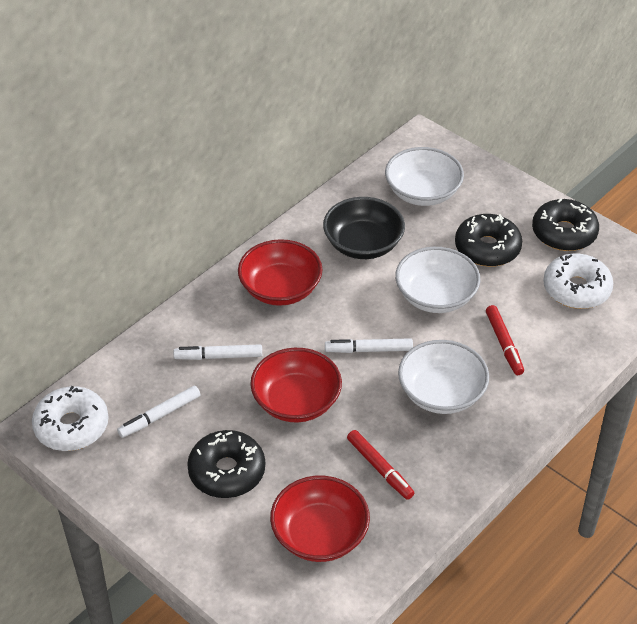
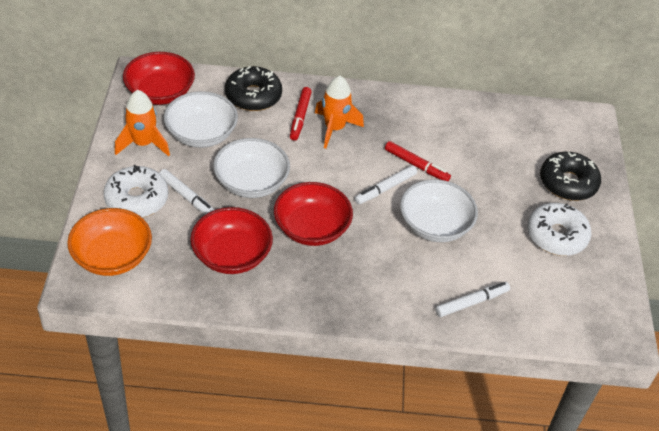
black bowl: 1 -> 0
black donut: 3 -> 2
orange bowl: 0 -> 1
orange rocket: 0 -> 2

